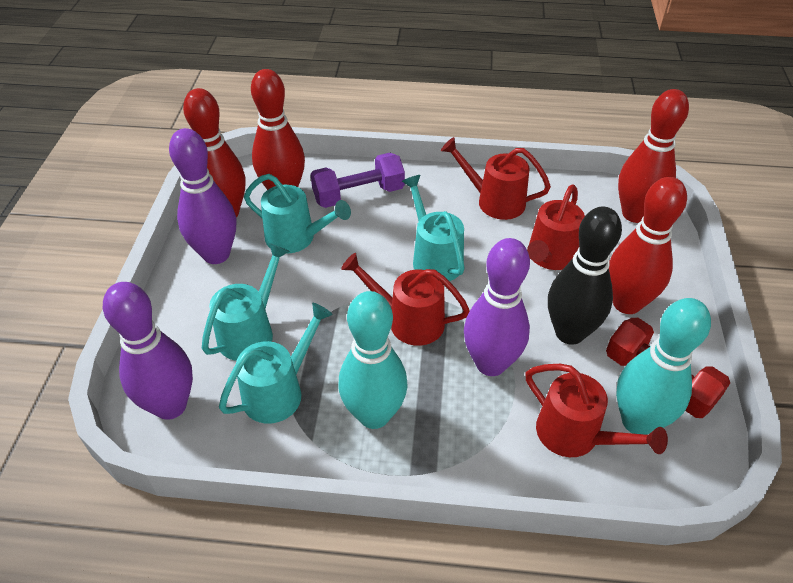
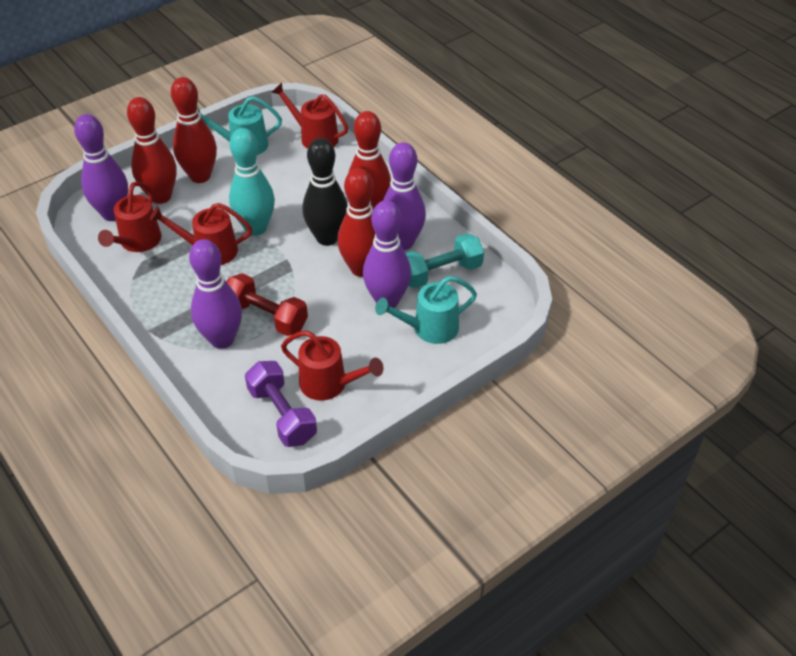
purple bowling pin: 3 -> 4
turquoise bowling pin: 2 -> 1
turquoise dumbbell: 0 -> 1
turquoise watering can: 4 -> 2

